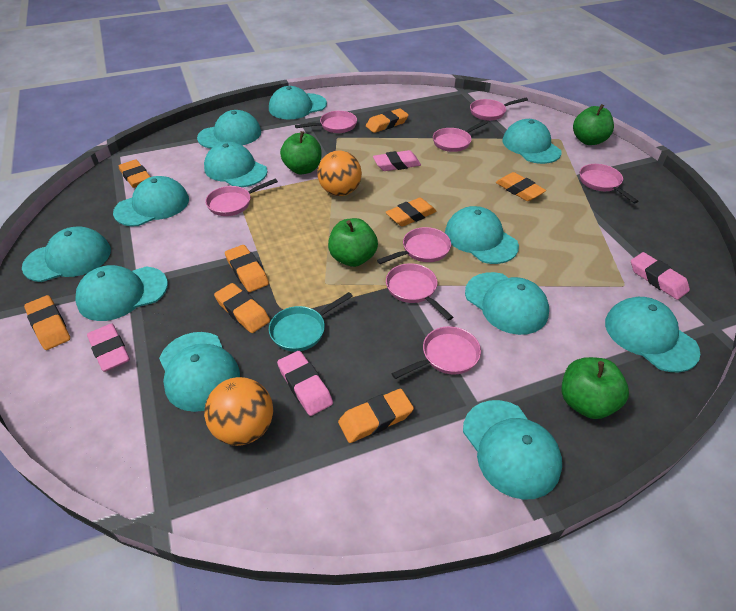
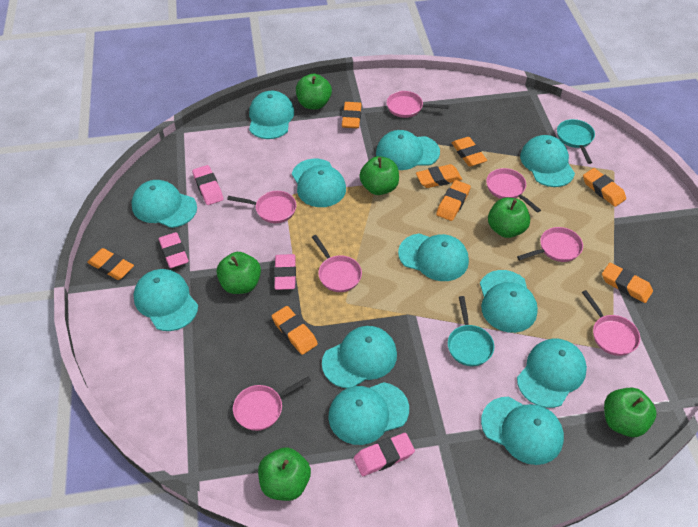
green apple: 4 -> 6
orange ball: 2 -> 0
pink pan: 8 -> 7
turquoise pan: 1 -> 2

